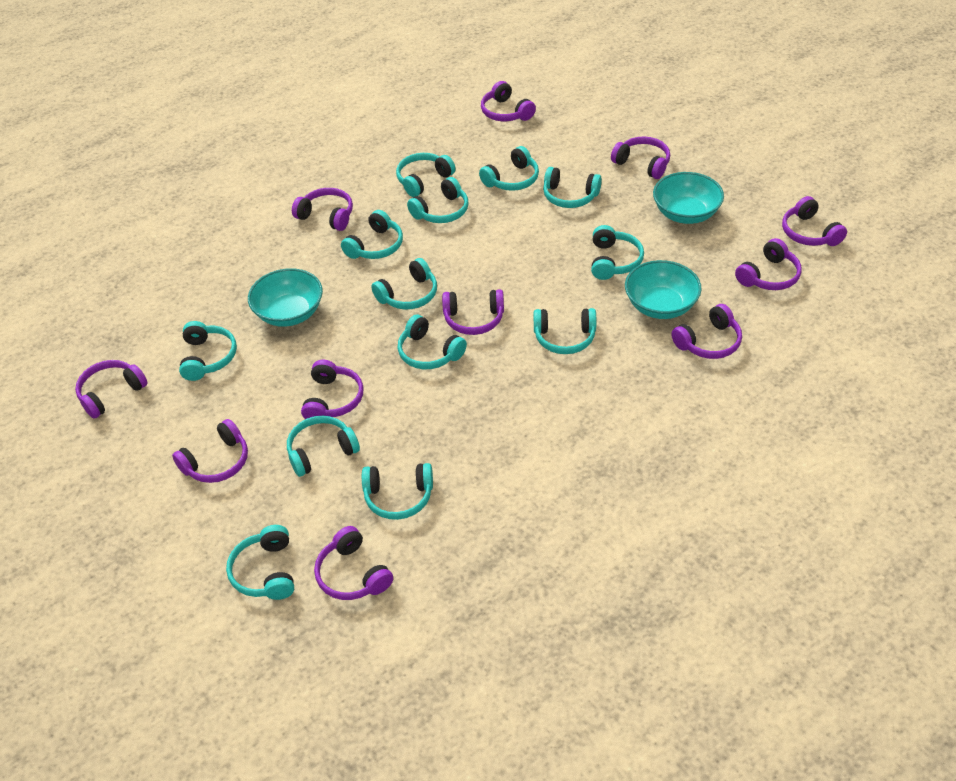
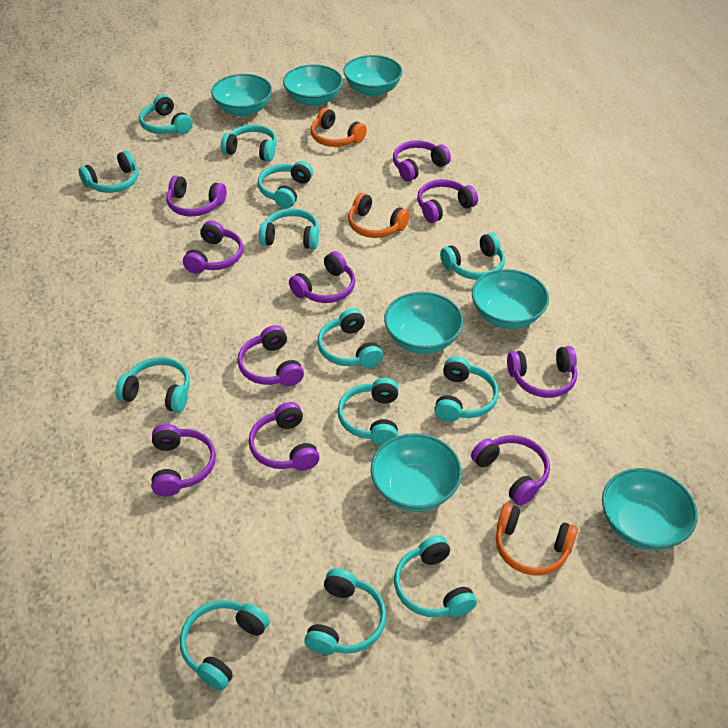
orange headphones: 0 -> 3
purple headphones: 11 -> 10
turquoise bowl: 3 -> 7

